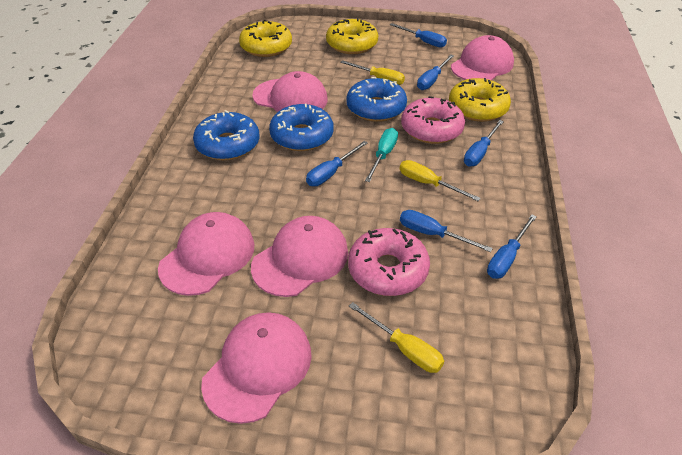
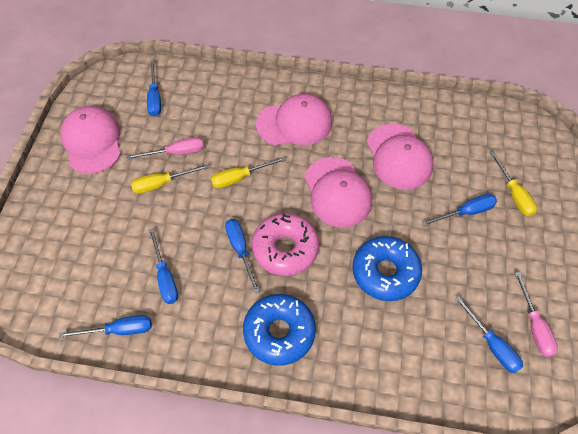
blue donut: 3 -> 2
pink cap: 5 -> 4
pink donut: 2 -> 1
pink screwdriver: 0 -> 2
turquoise screwdriver: 1 -> 0
yellow donut: 3 -> 0

